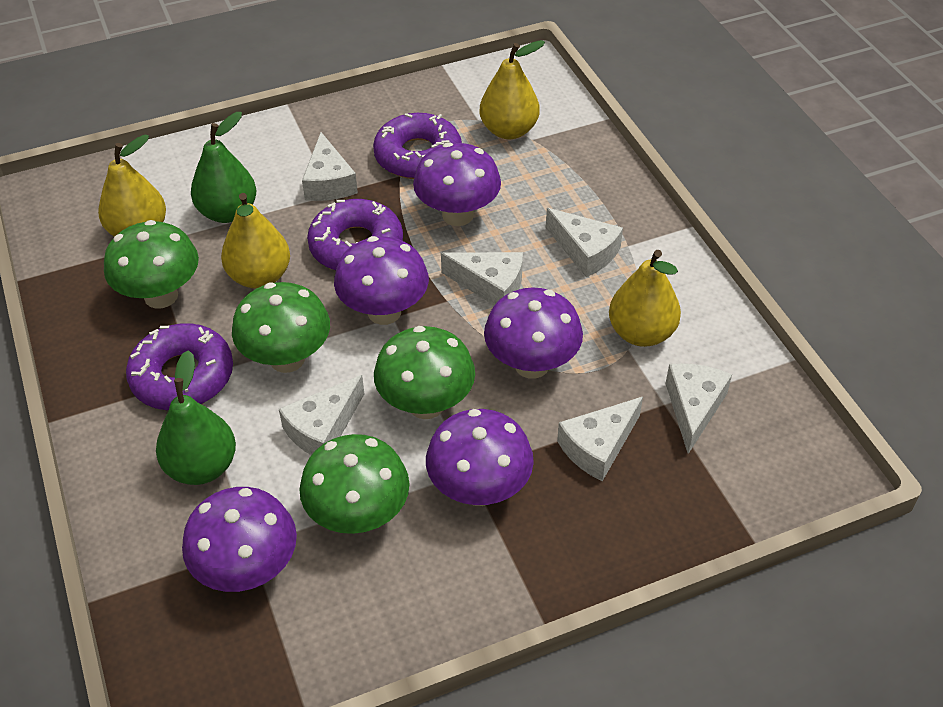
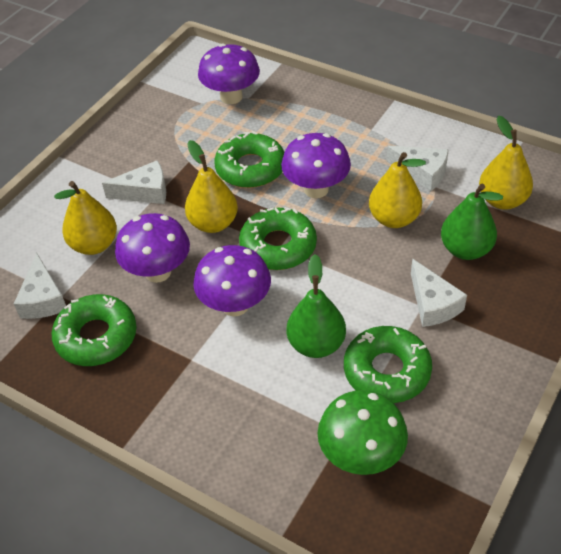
green donut: 0 -> 4
green mushroom: 4 -> 1
purple donut: 3 -> 0
purple mushroom: 5 -> 4
white cheese: 6 -> 4

